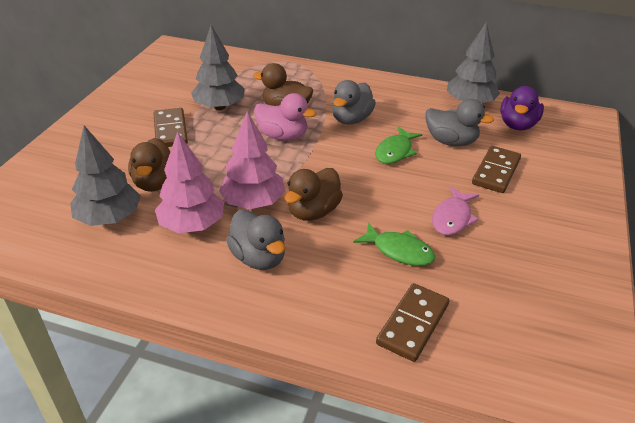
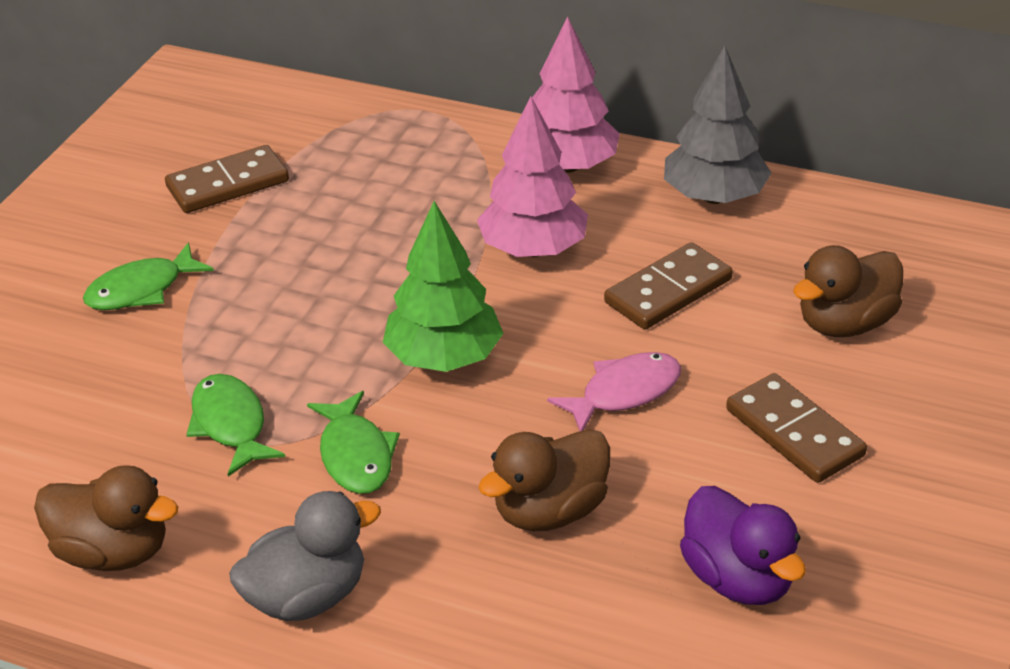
green fish: 2 -> 3
green tree: 0 -> 1
grey duck: 3 -> 1
grey tree: 3 -> 1
pink duck: 1 -> 0

